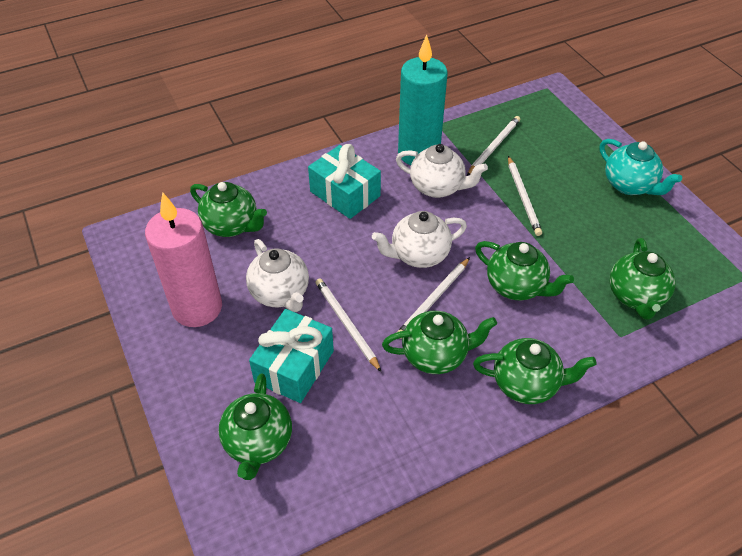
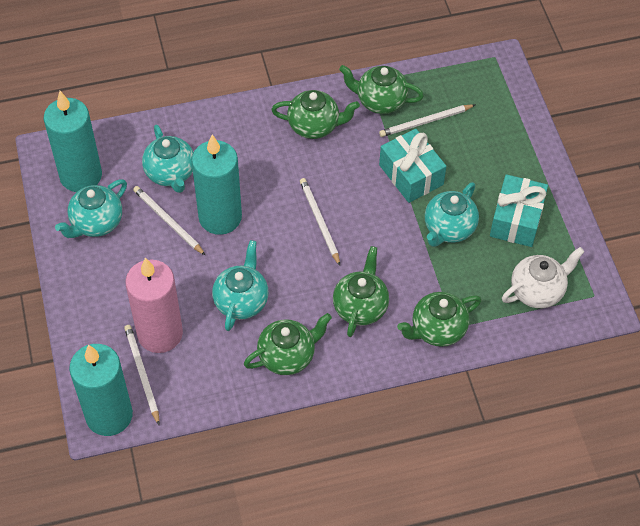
green teapot: 6 -> 5
turquoise candle: 1 -> 3
turquoise teapot: 1 -> 4
white teapot: 3 -> 1

